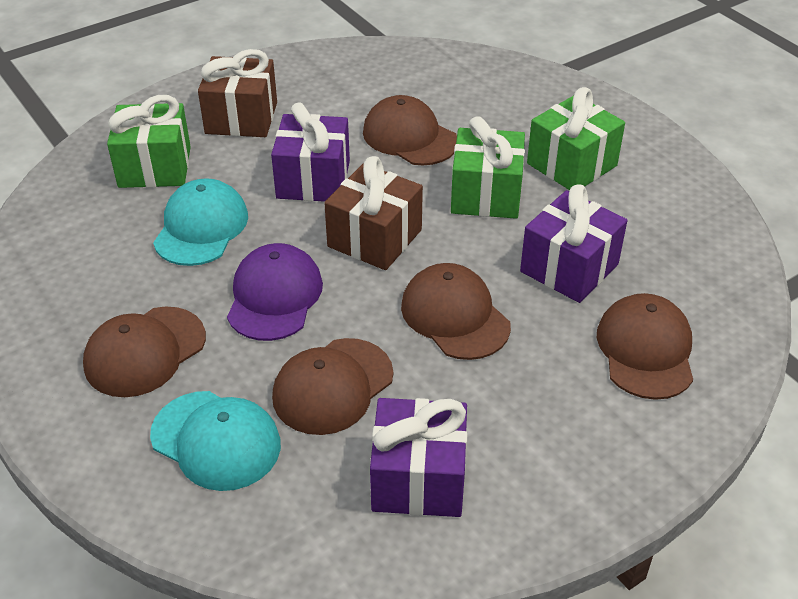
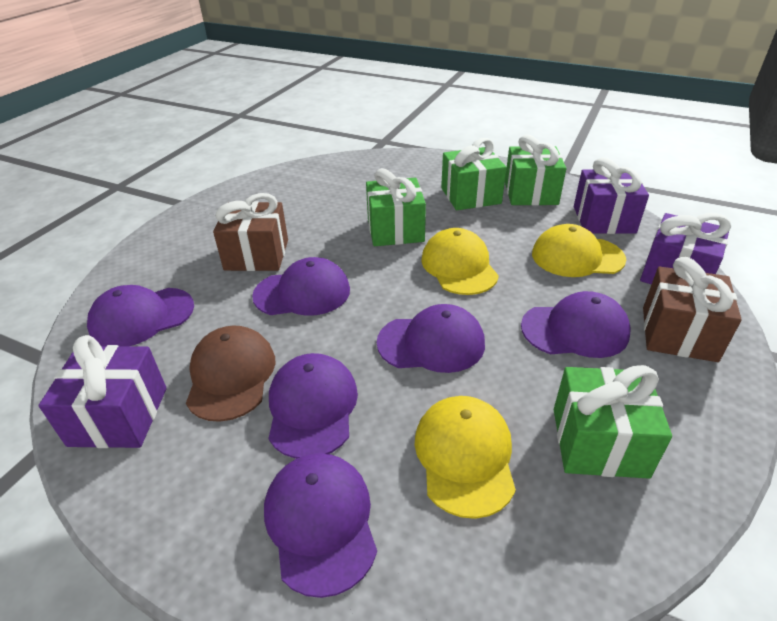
brown cap: 5 -> 1
green gift: 3 -> 4
purple cap: 1 -> 6
turquoise cap: 2 -> 0
yellow cap: 0 -> 3

